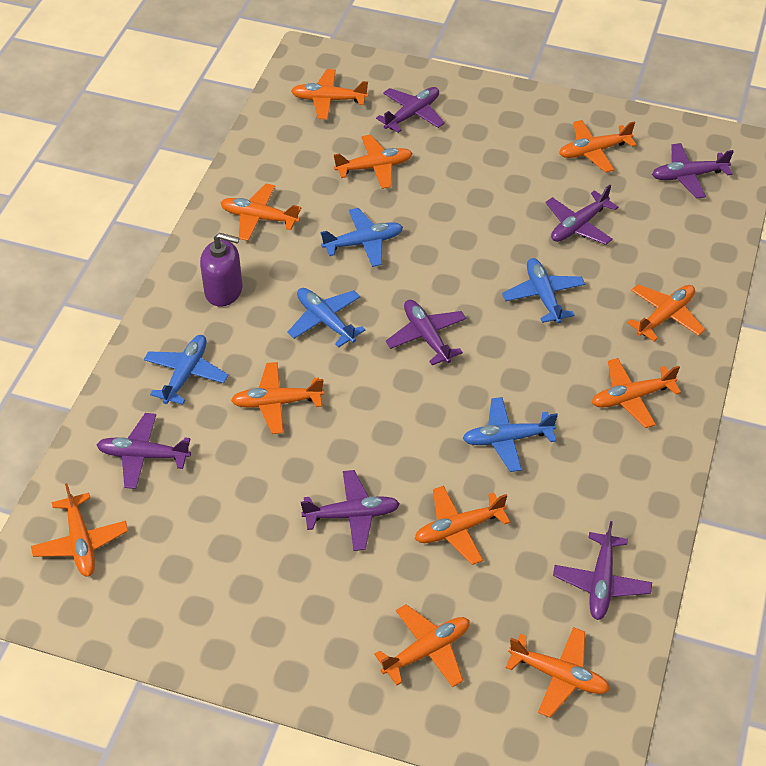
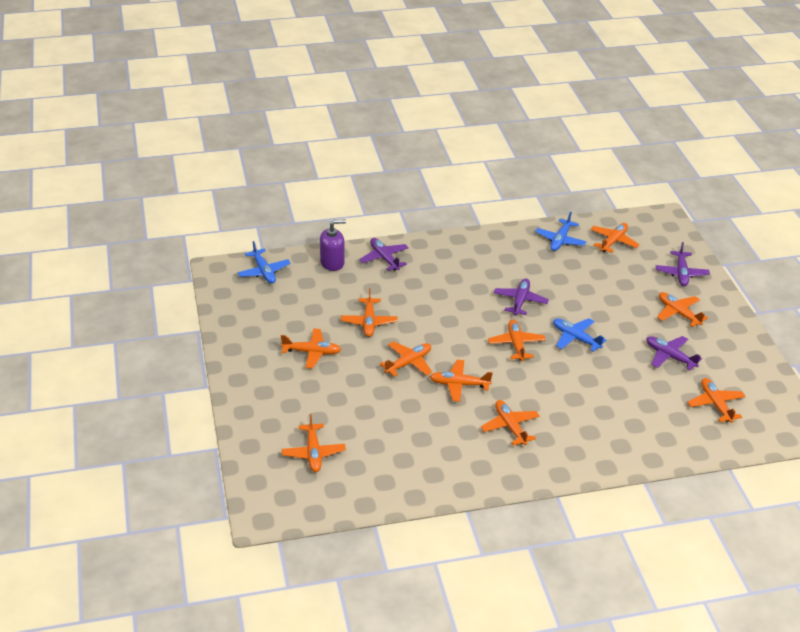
blue plane: 5 -> 3
orange plane: 11 -> 10
purple plane: 7 -> 4

